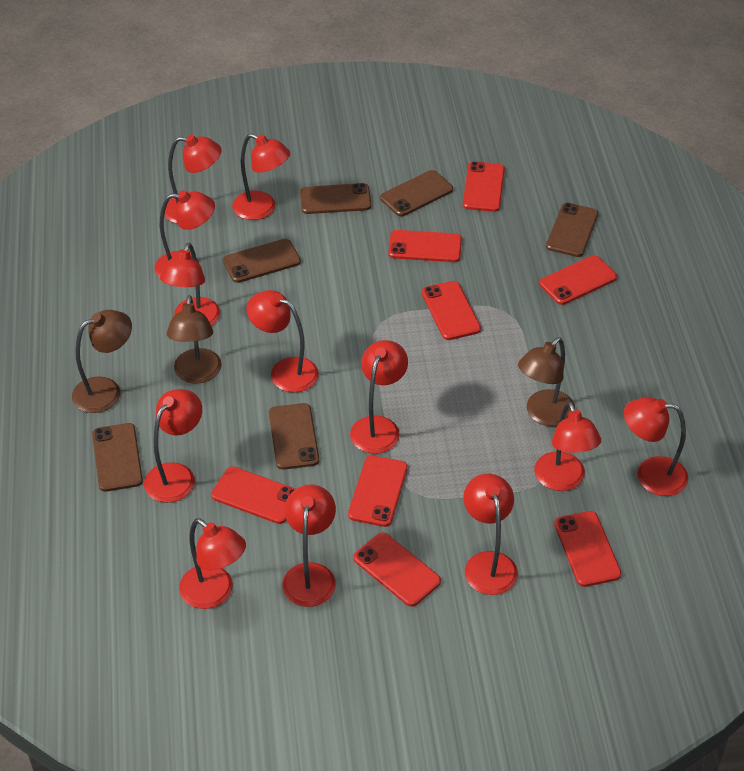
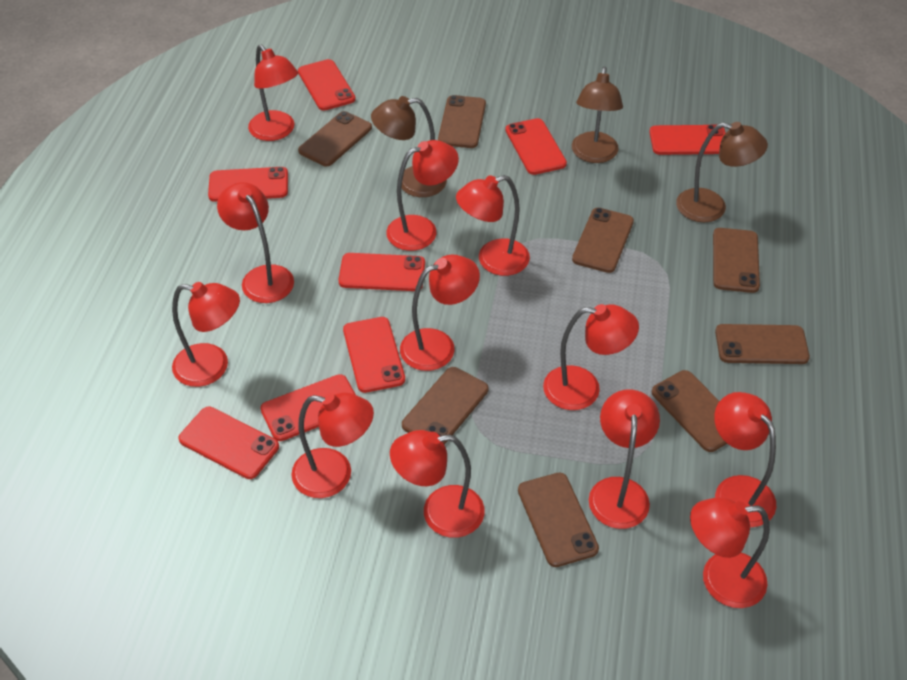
brown phone: 6 -> 8

